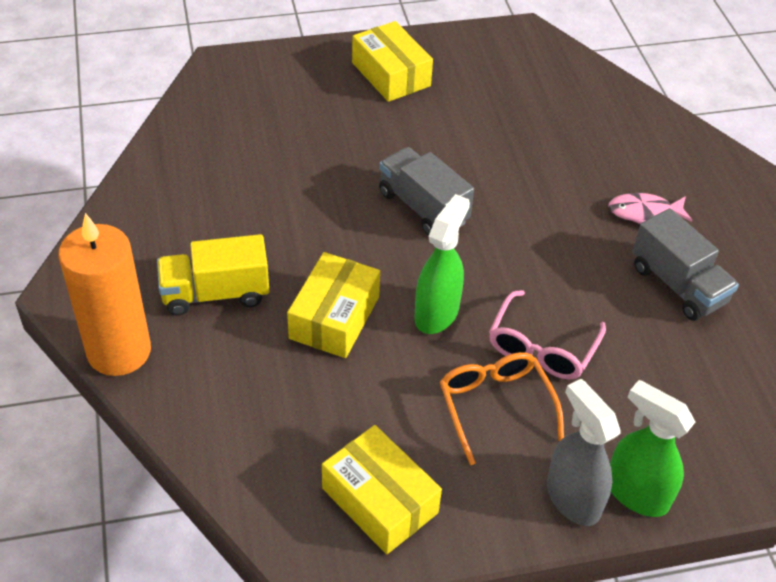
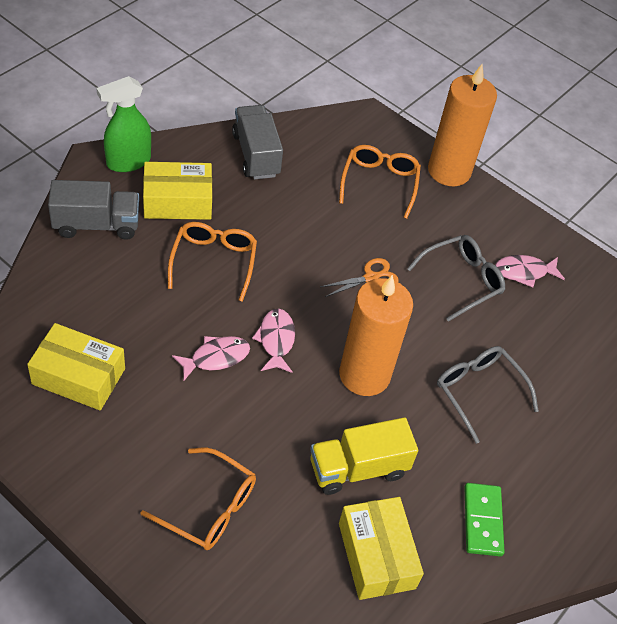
green domino: 0 -> 1
green spray bottle: 2 -> 1
grey glasses: 0 -> 2
grey spray bottle: 1 -> 0
orange candle: 1 -> 2
orange glasses: 1 -> 3
orange scissors: 0 -> 1
pink fish: 1 -> 3
pink glasses: 1 -> 0

